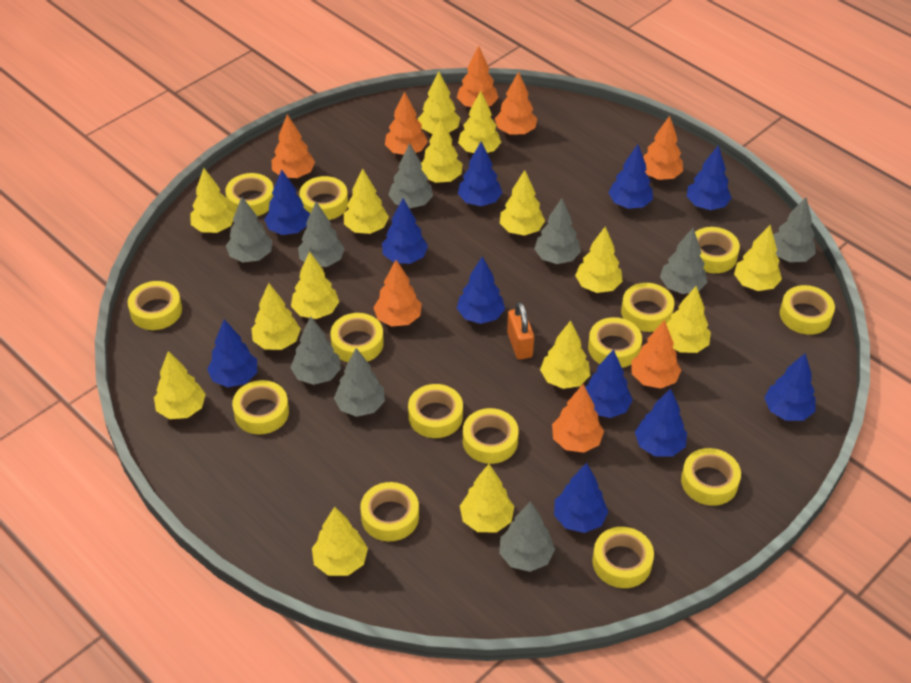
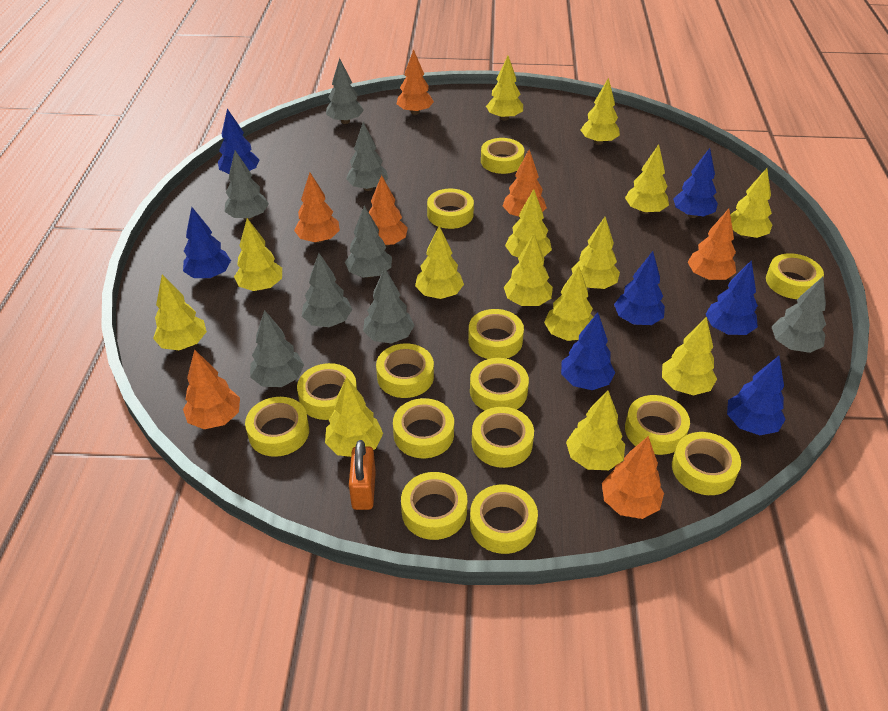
blue tree: 11 -> 7
grey tree: 9 -> 8
orange tree: 8 -> 7
yellow tree: 15 -> 14

